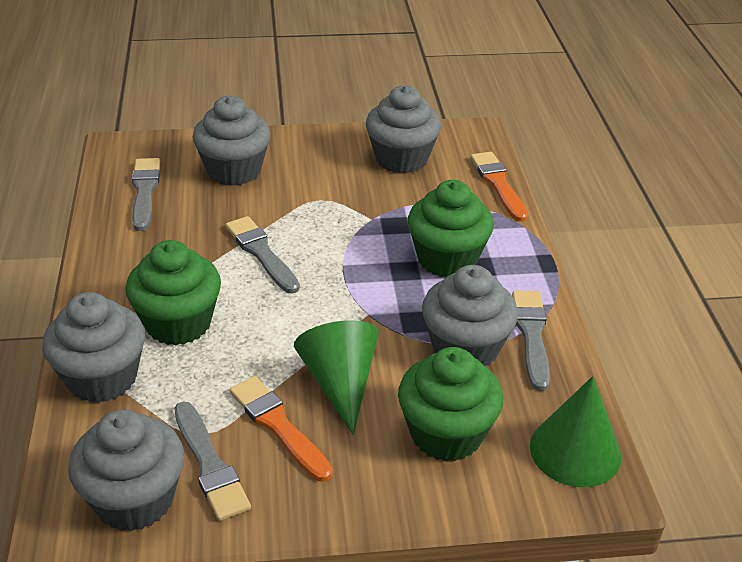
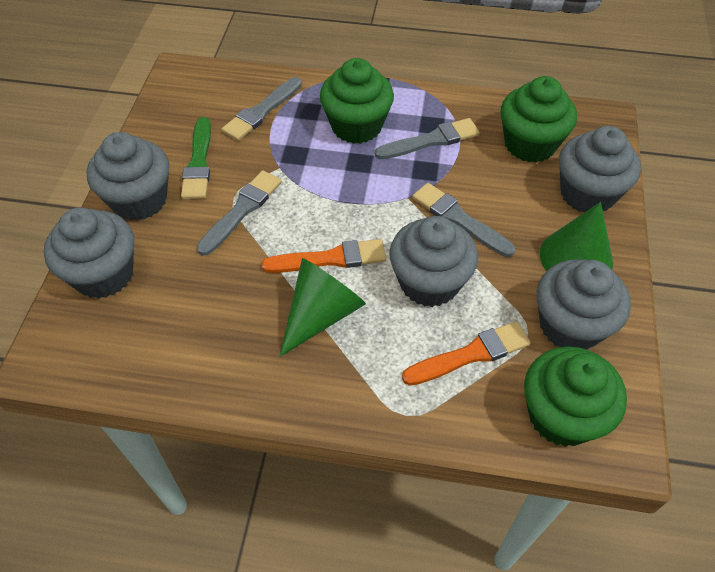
green brush: 0 -> 1

